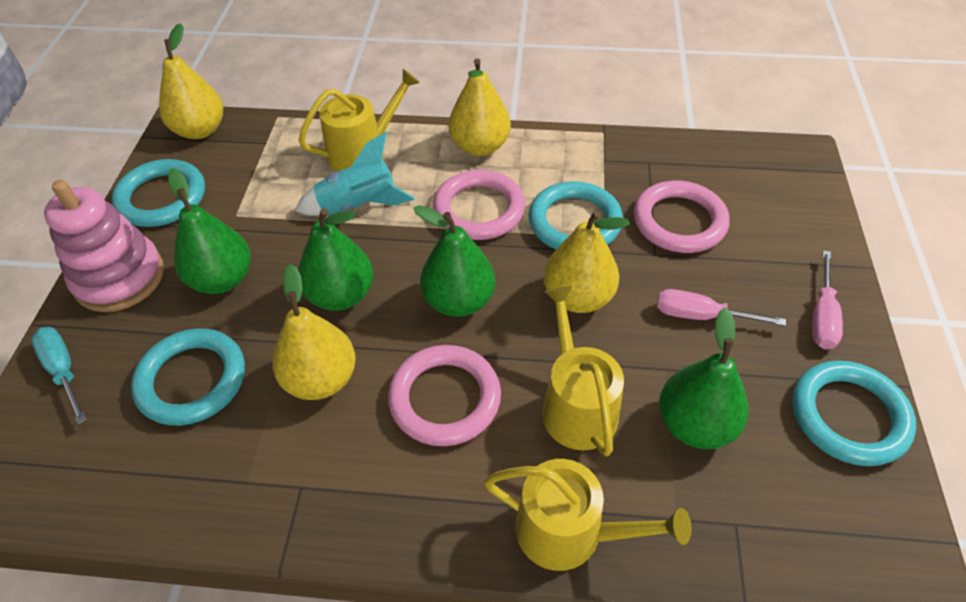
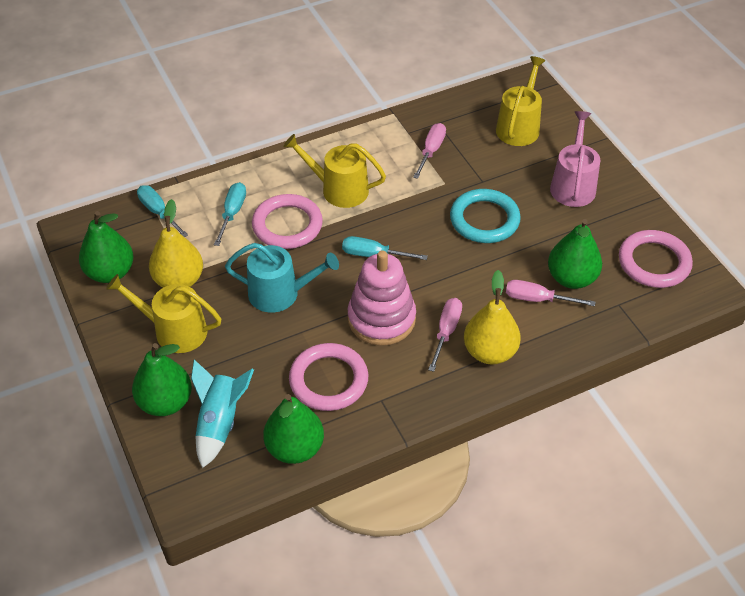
pink screwdriver: 2 -> 3
pink watering can: 0 -> 1
turquoise ring: 4 -> 1
turquoise screwdriver: 1 -> 3
turquoise watering can: 0 -> 1
yellow pear: 4 -> 2

